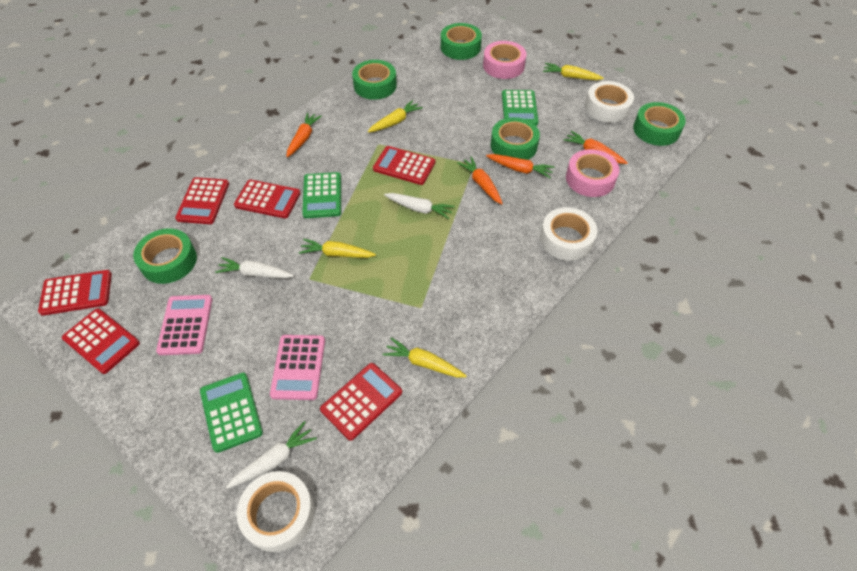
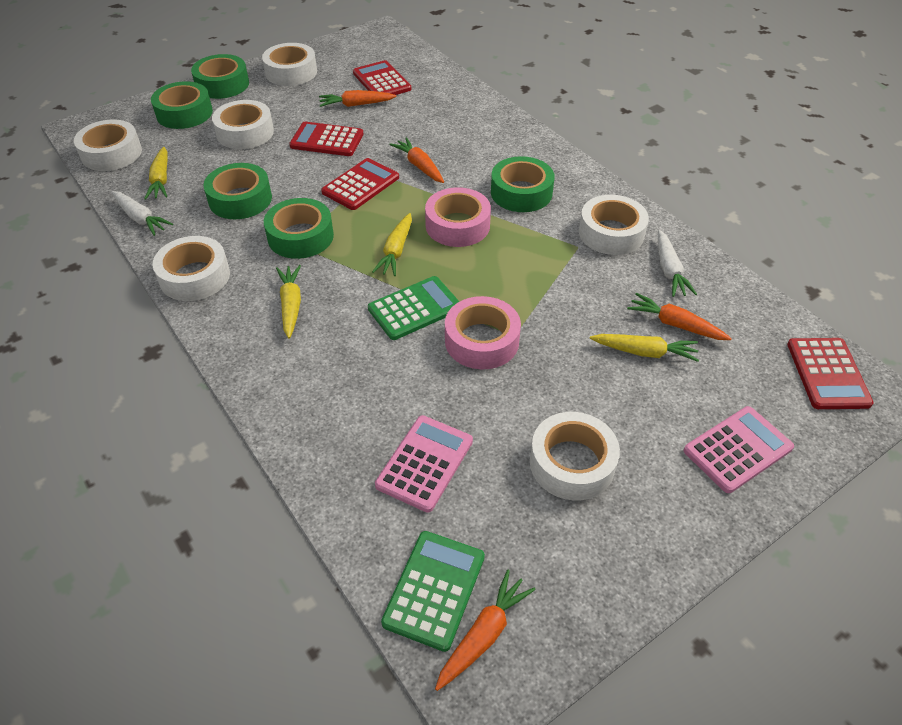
green calculator: 3 -> 2
red calculator: 6 -> 4
white carrot: 3 -> 2
white tape: 3 -> 6

